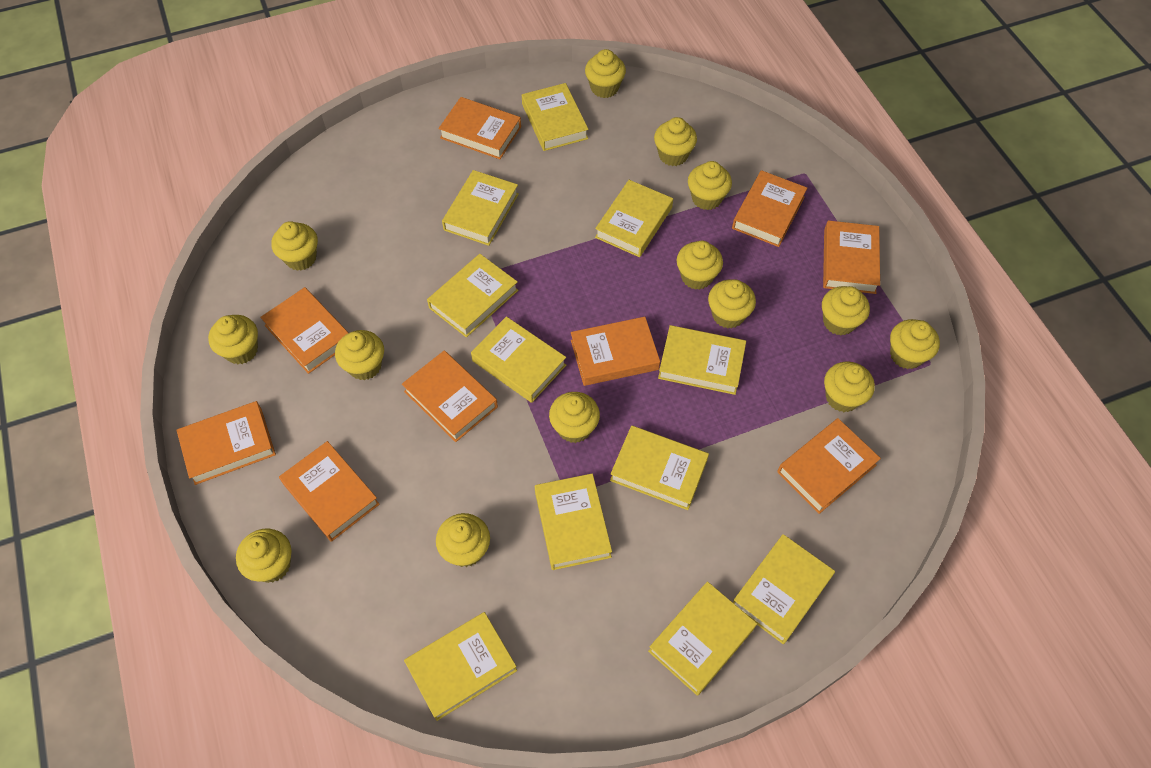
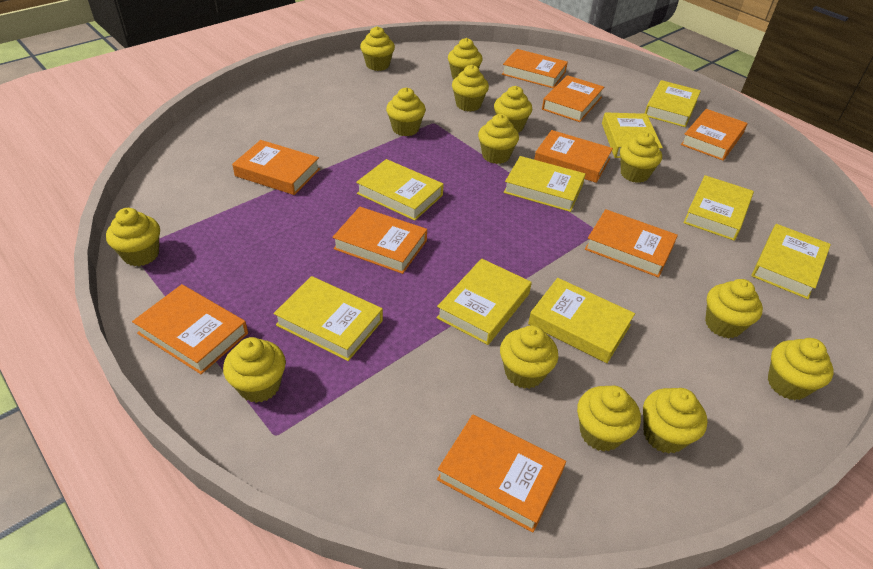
yellow book: 11 -> 9

